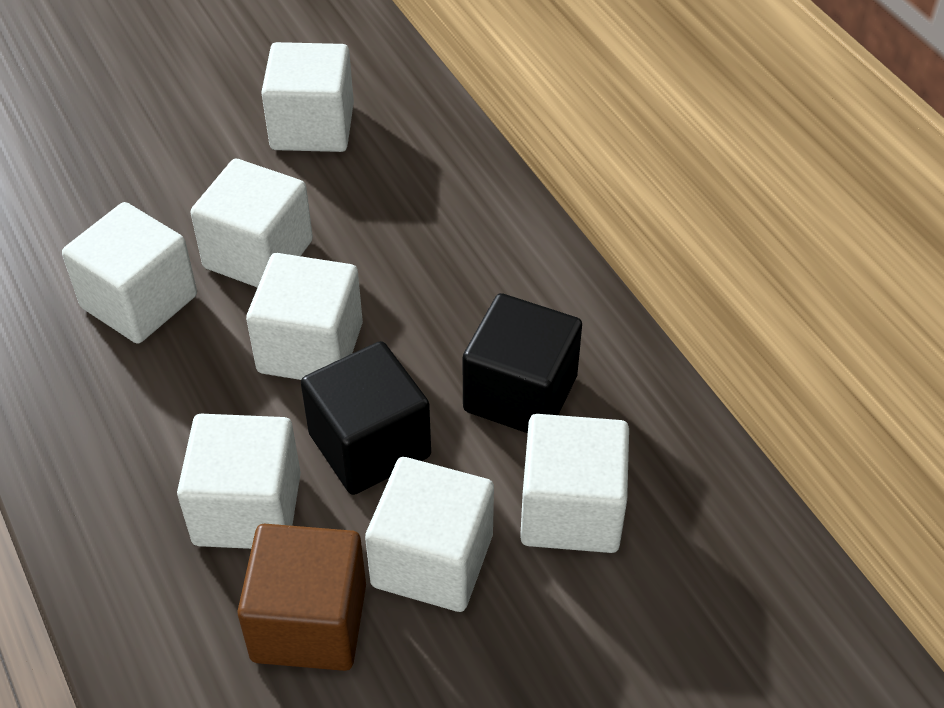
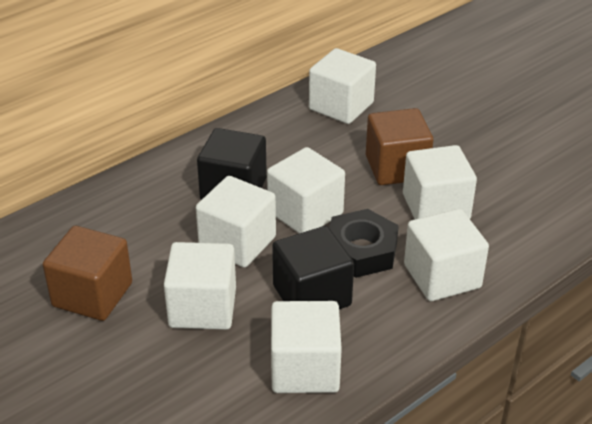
black nut: 0 -> 1
brown cube: 1 -> 2

